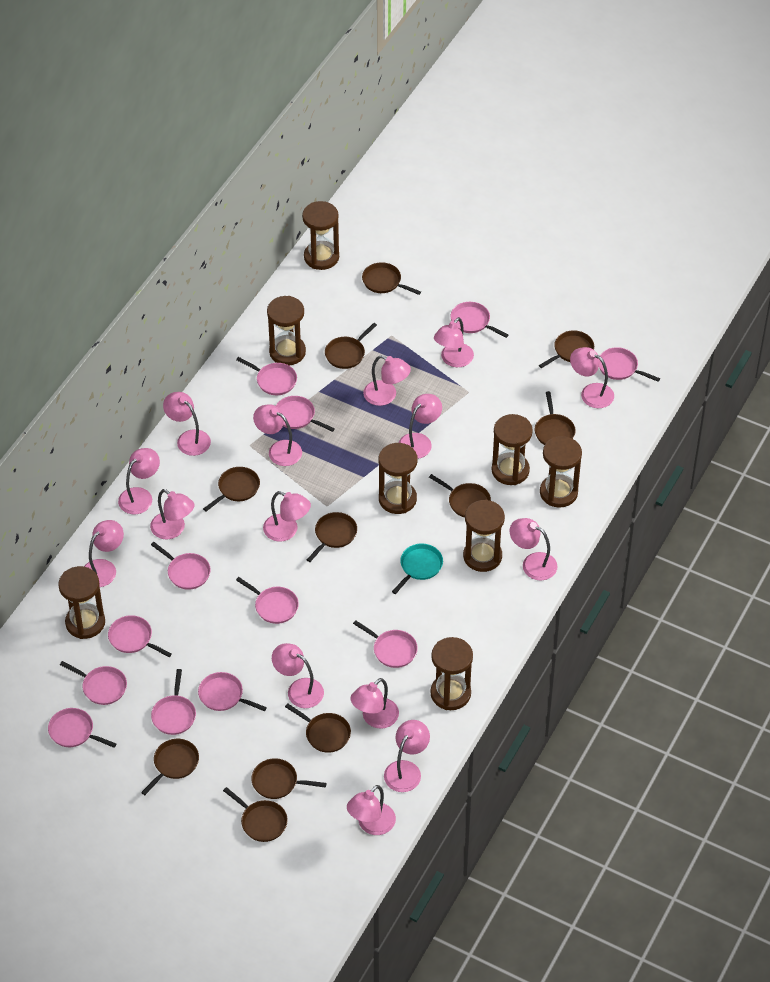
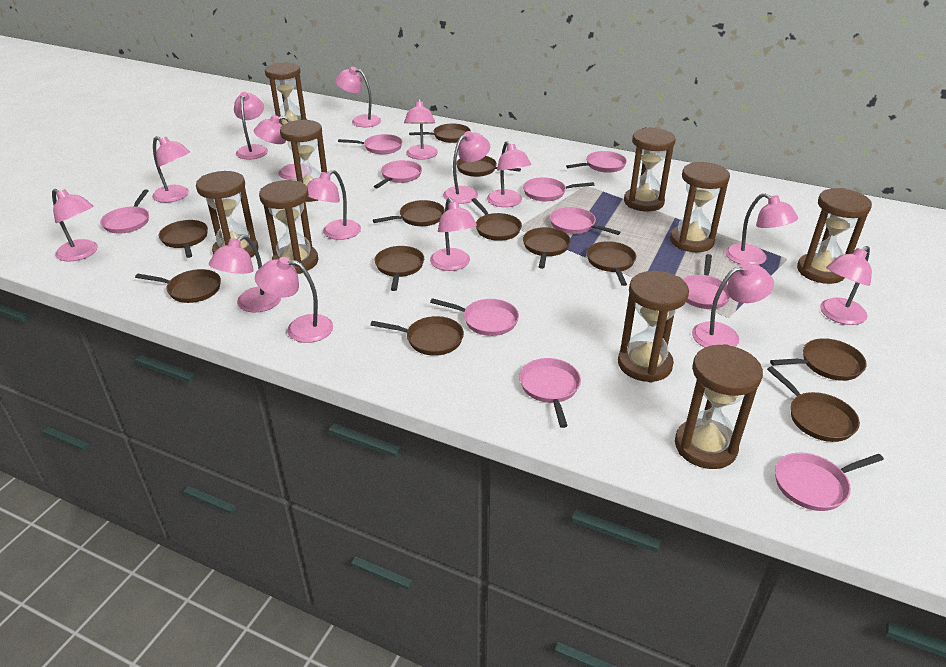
brown hourglass: 8 -> 9
brown pan: 11 -> 12
pink pan: 12 -> 10
turquoise pan: 1 -> 0

